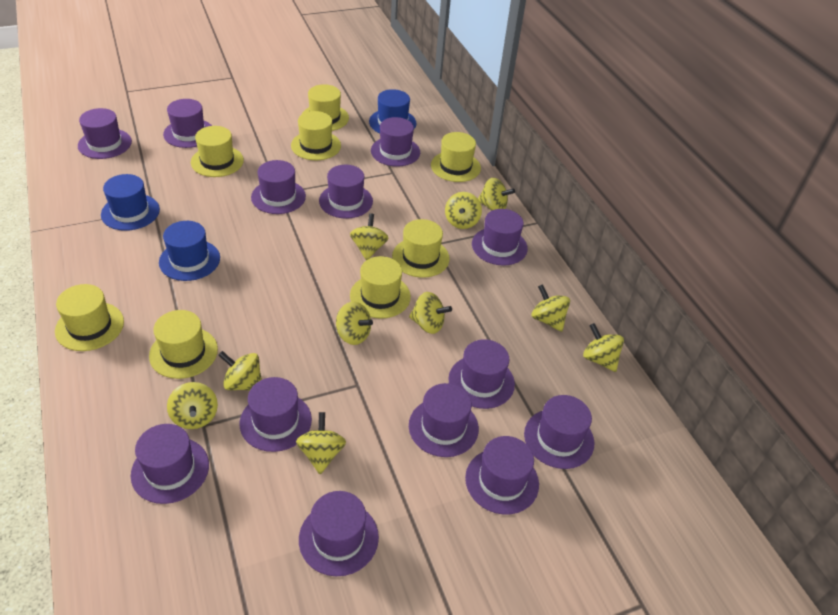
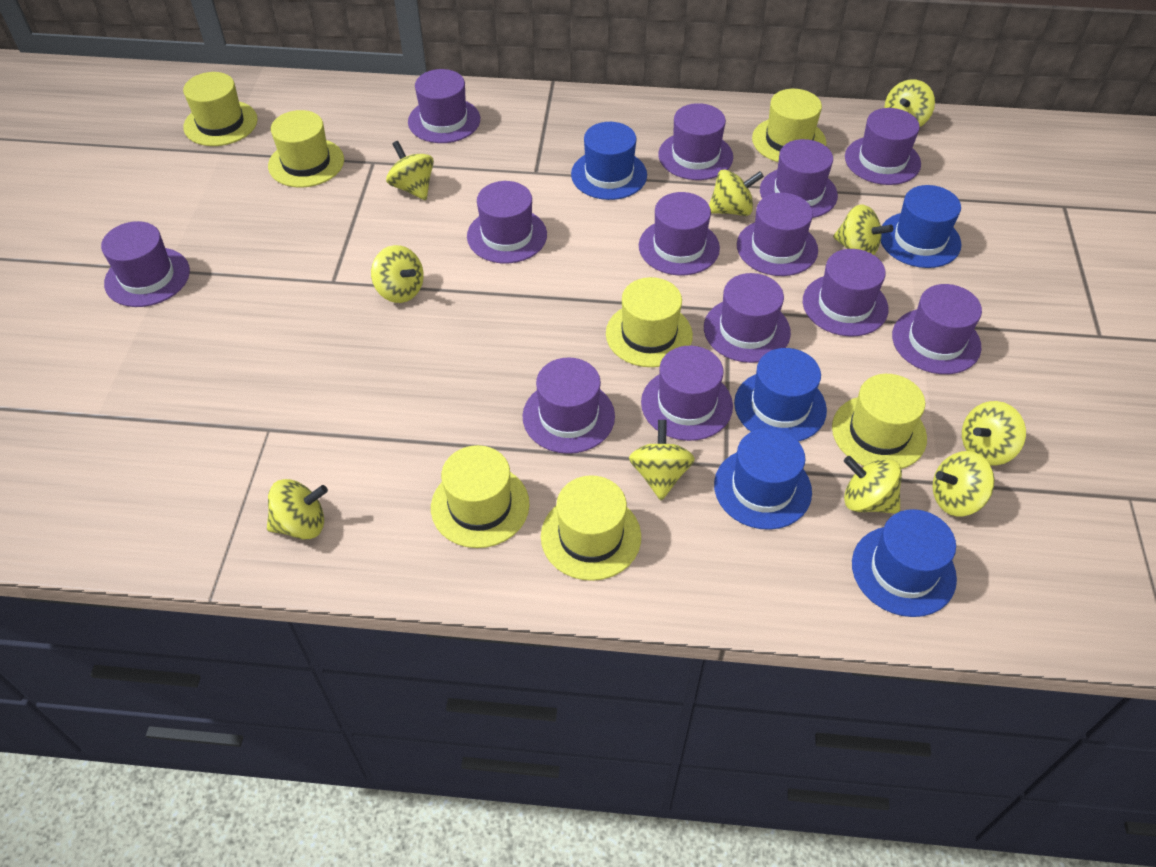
blue hat: 3 -> 5
yellow hat: 8 -> 7

